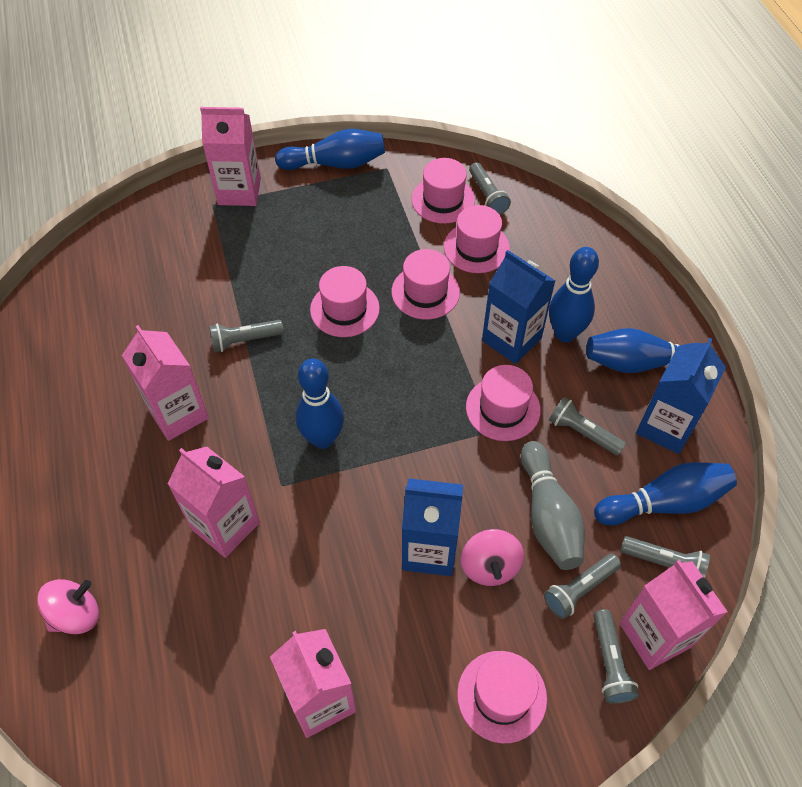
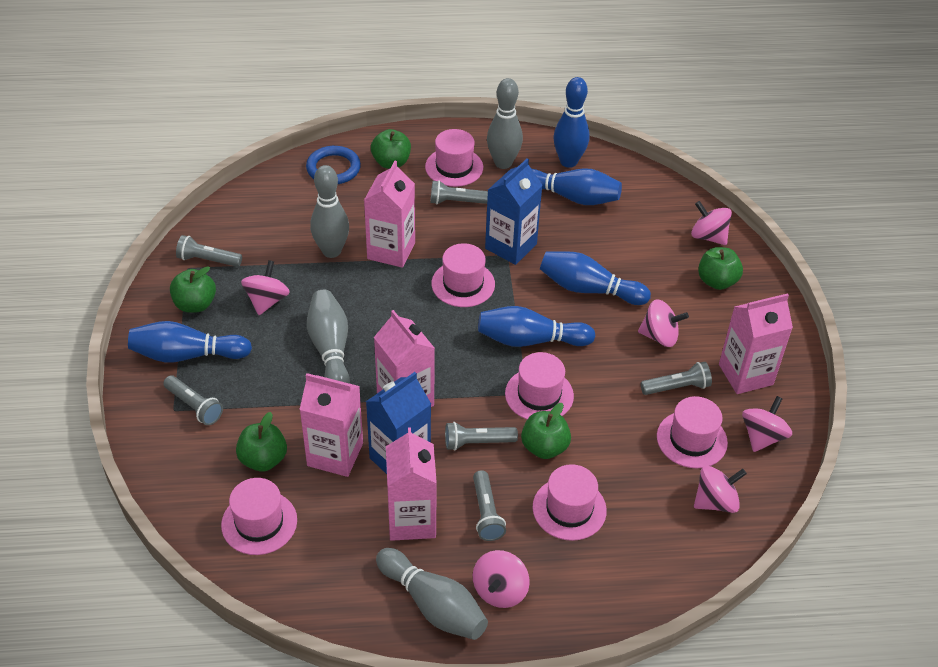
blue carton: 3 -> 2
blue ring: 0 -> 1
green apple: 0 -> 5
grey bowling pin: 1 -> 4
pink spinning top: 2 -> 6

